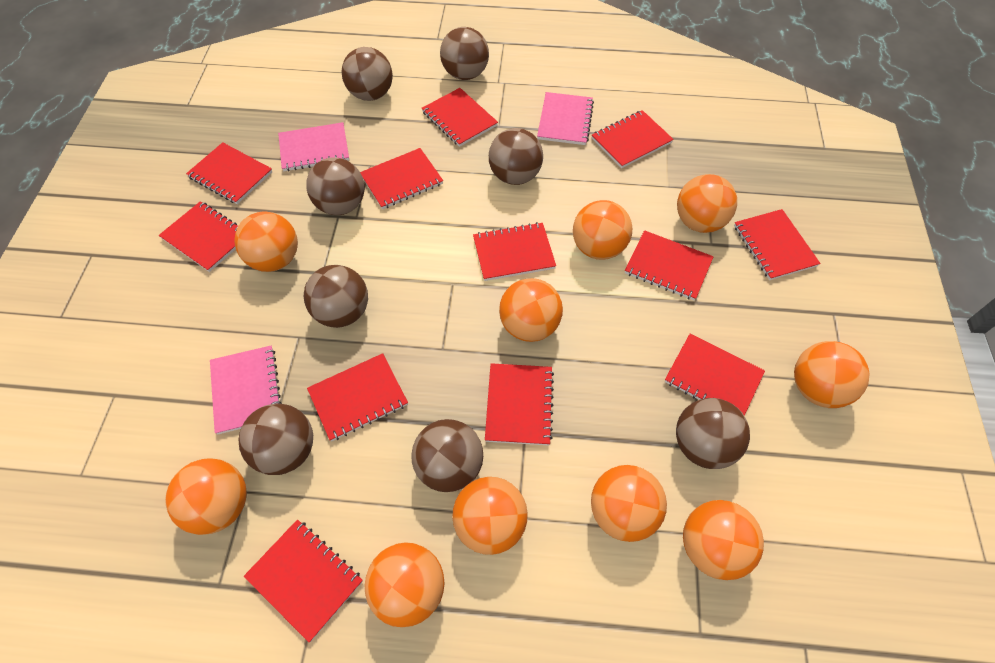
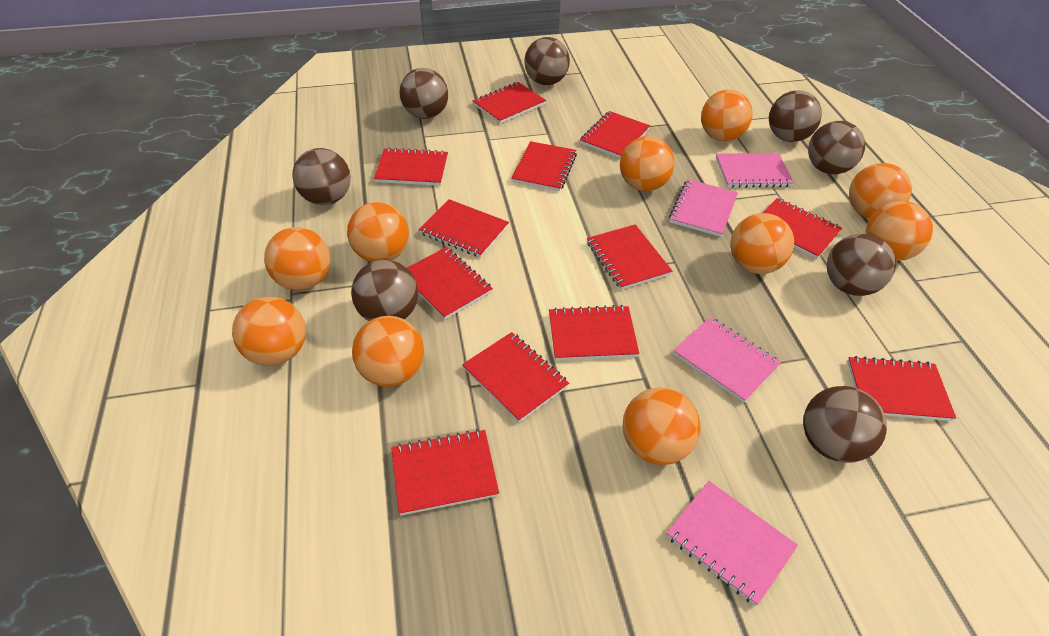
pink notebook: 3 -> 4

